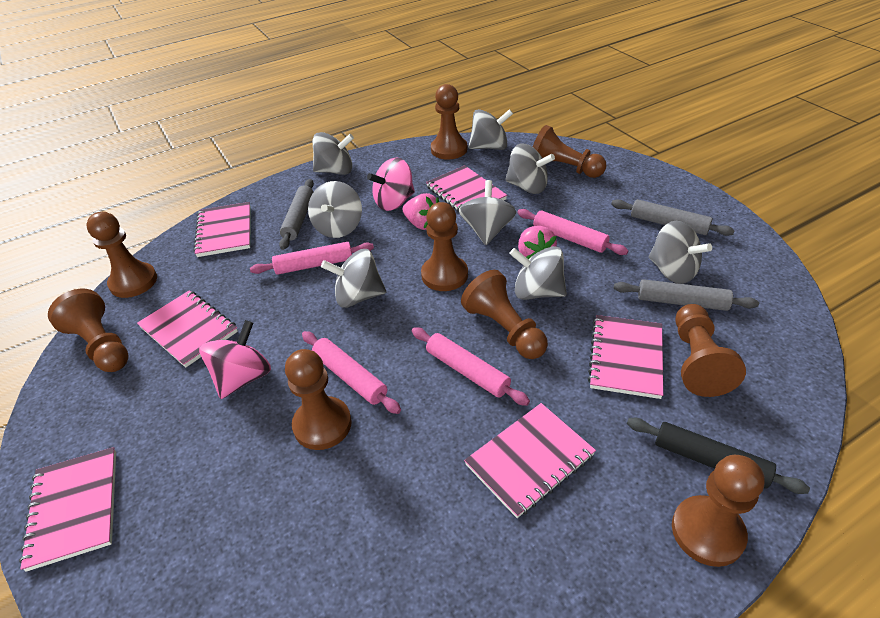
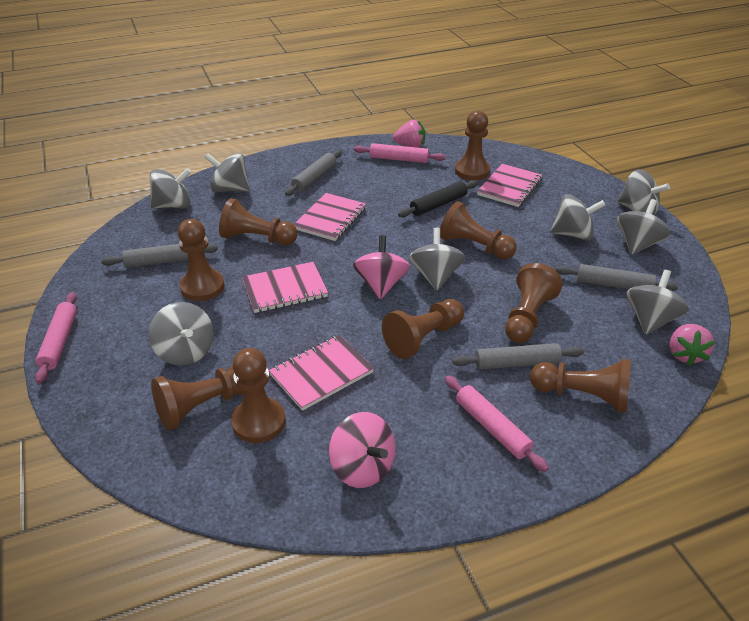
grey rolling pin: 3 -> 4
pink notebook: 6 -> 4
pink rolling pin: 4 -> 3

